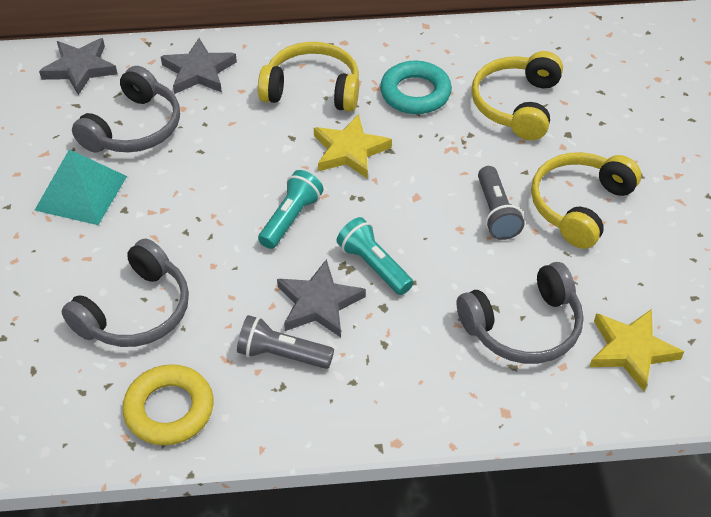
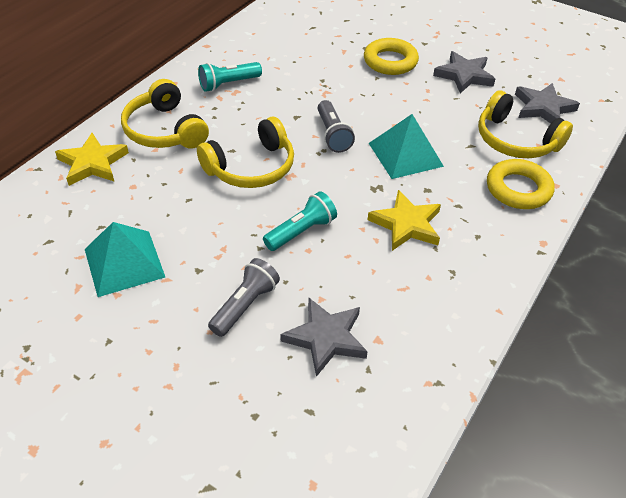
grey headphones: 3 -> 0
turquoise pyramid: 1 -> 2
turquoise ring: 1 -> 0
yellow ring: 1 -> 2

